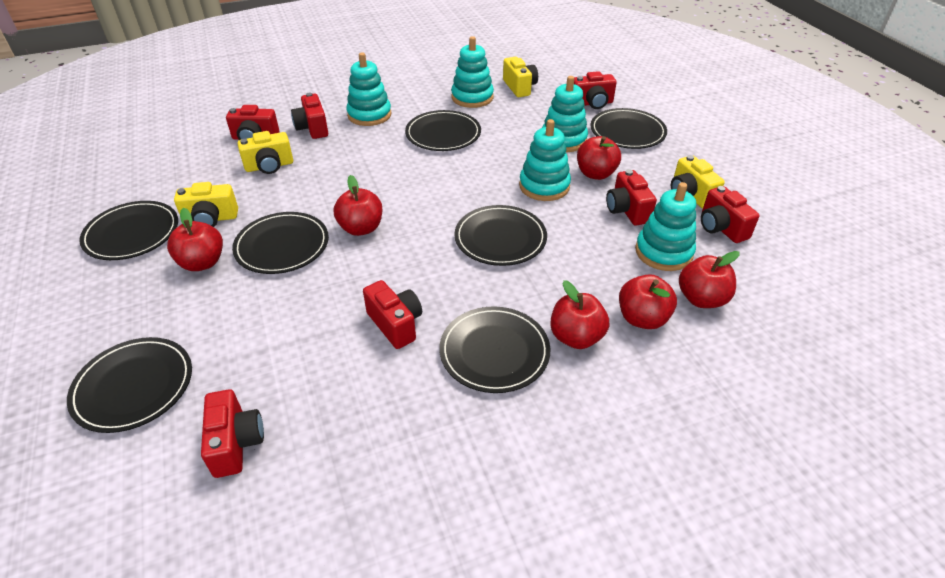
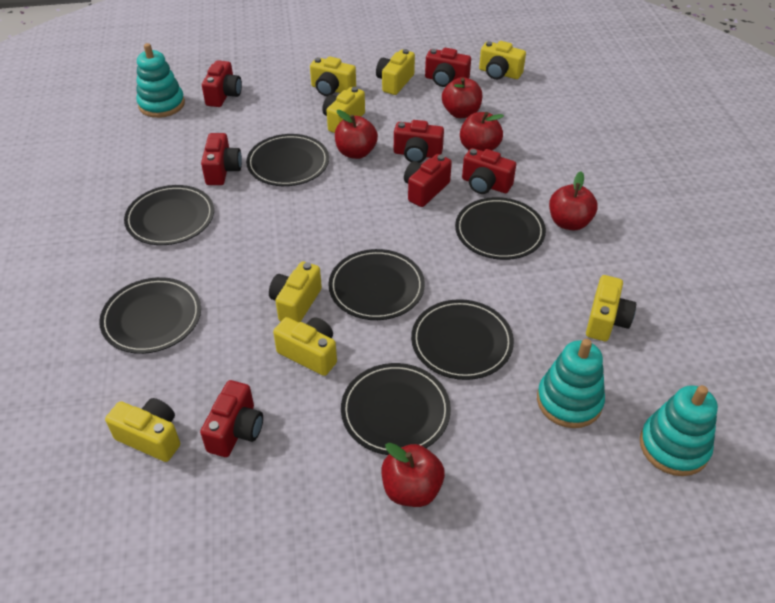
red apple: 6 -> 5
turquoise stacking toy: 5 -> 3
yellow camera: 4 -> 8

